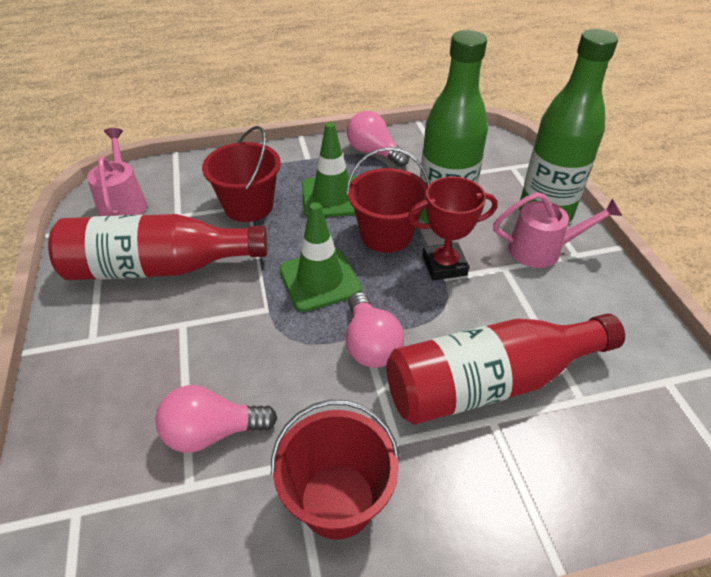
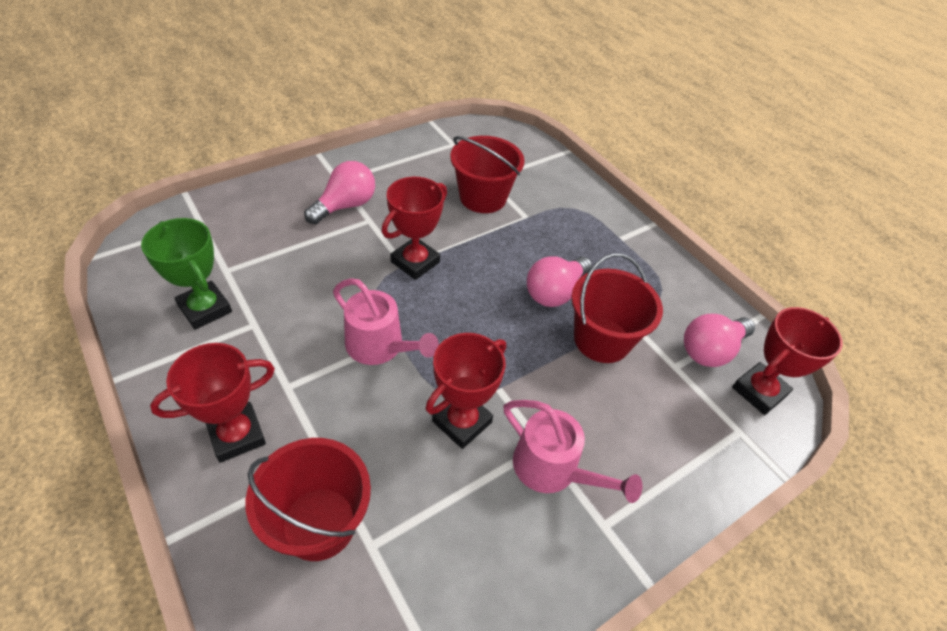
green bottle: 2 -> 0
green traffic cone: 2 -> 0
green trophy: 0 -> 1
red bottle: 2 -> 0
red trophy: 1 -> 4

